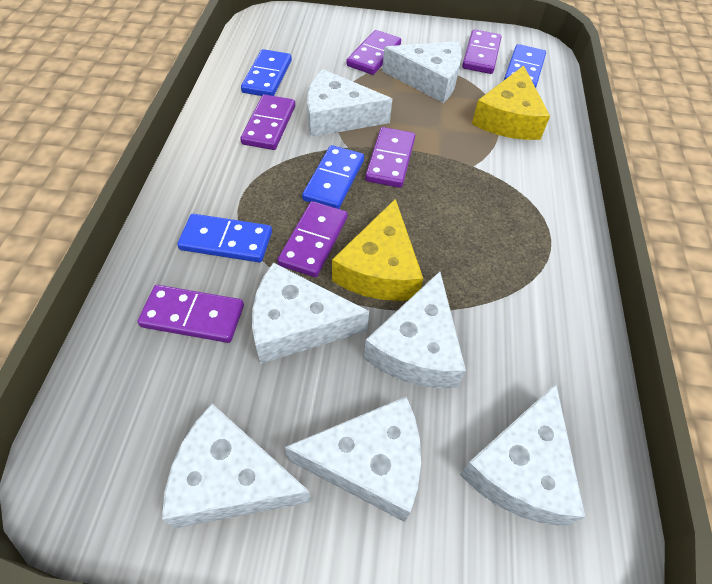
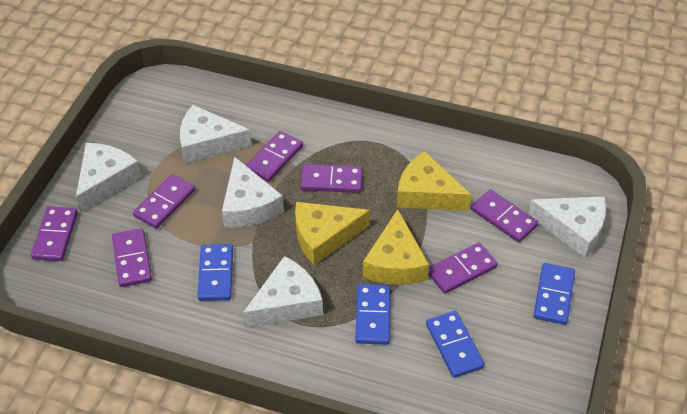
purple domino: 6 -> 7
white cheese: 7 -> 5
yellow cheese: 2 -> 3

